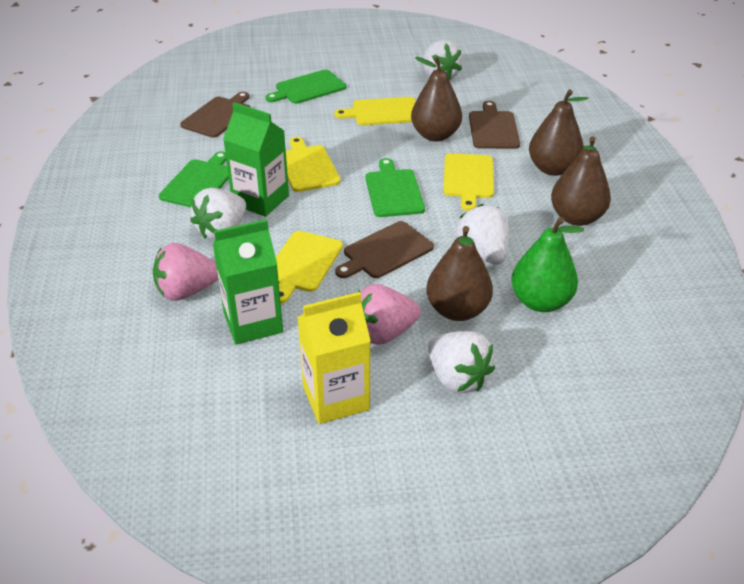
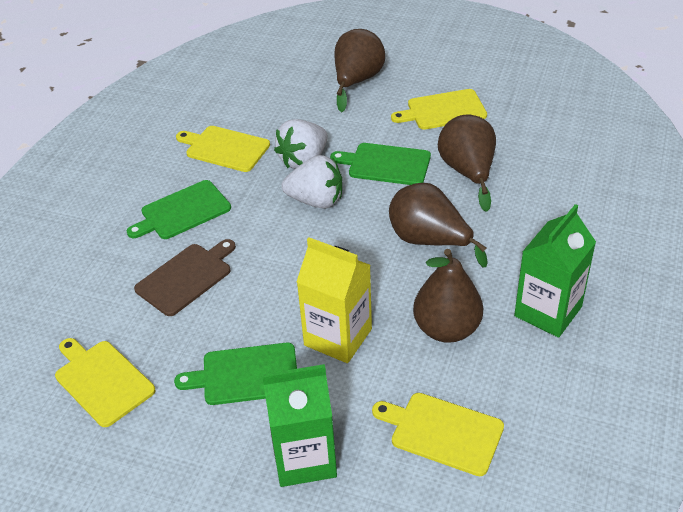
brown cutting board: 3 -> 1
green pear: 1 -> 0
pink strawberry: 2 -> 0
white strawberry: 4 -> 2

